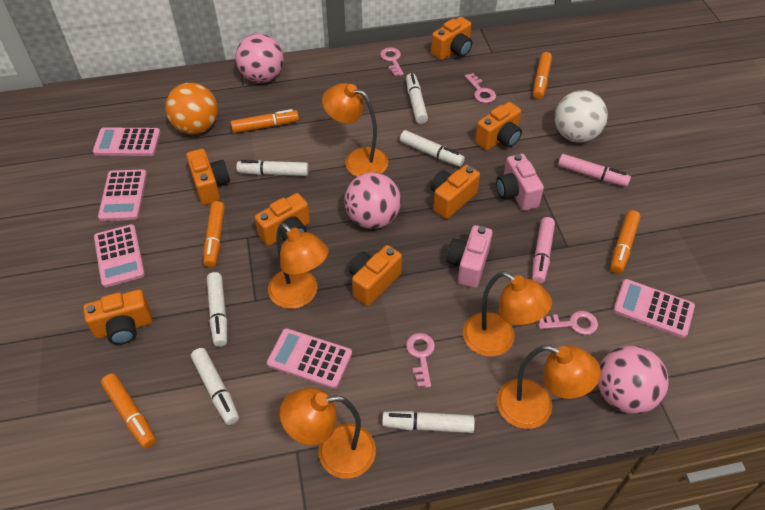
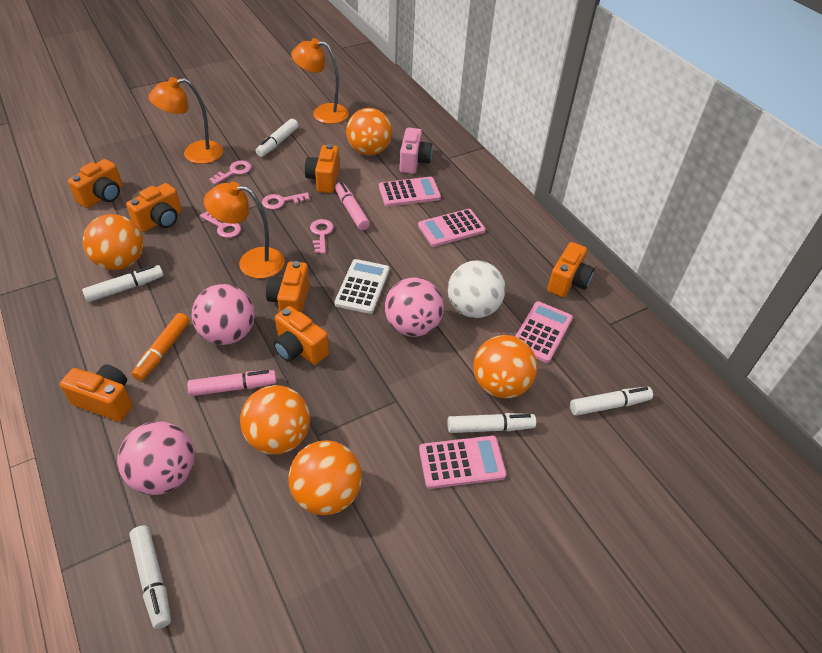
orange ball: 1 -> 5
orange lamp: 5 -> 3
orange marker: 5 -> 1
pink calculator: 5 -> 4
pink camera: 2 -> 1
white calculator: 0 -> 1
white marker: 6 -> 5

